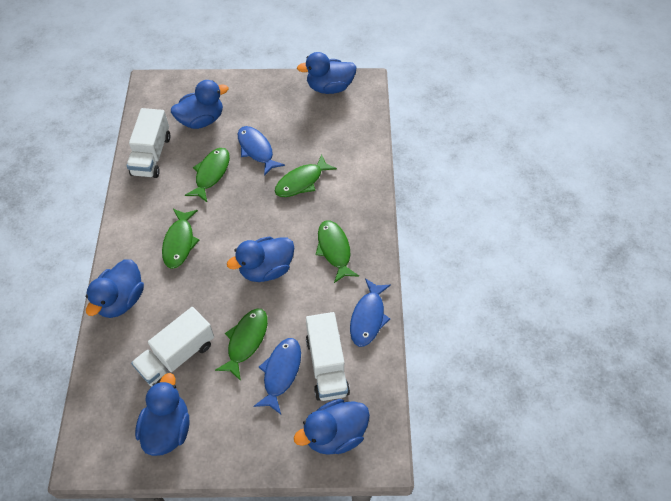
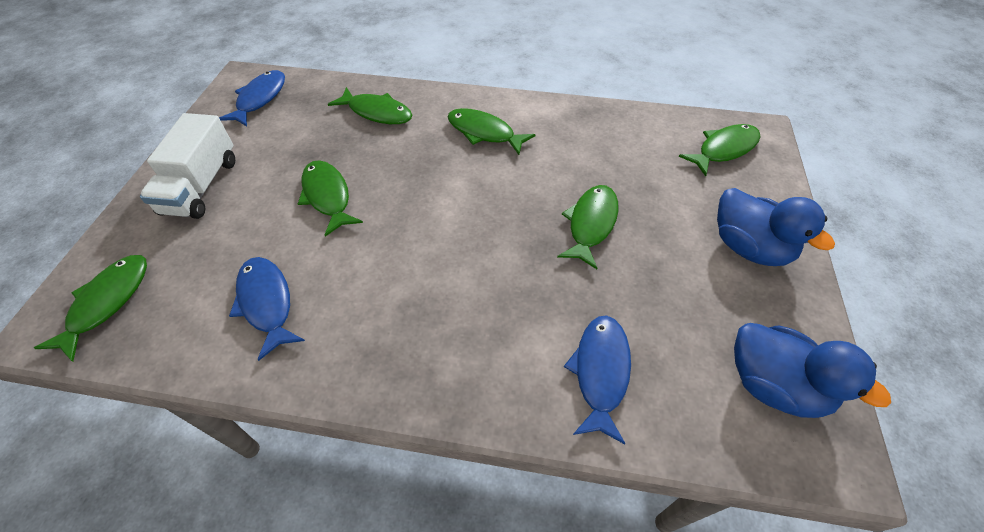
blue duck: 6 -> 2
green fish: 5 -> 6
white truck: 3 -> 1

